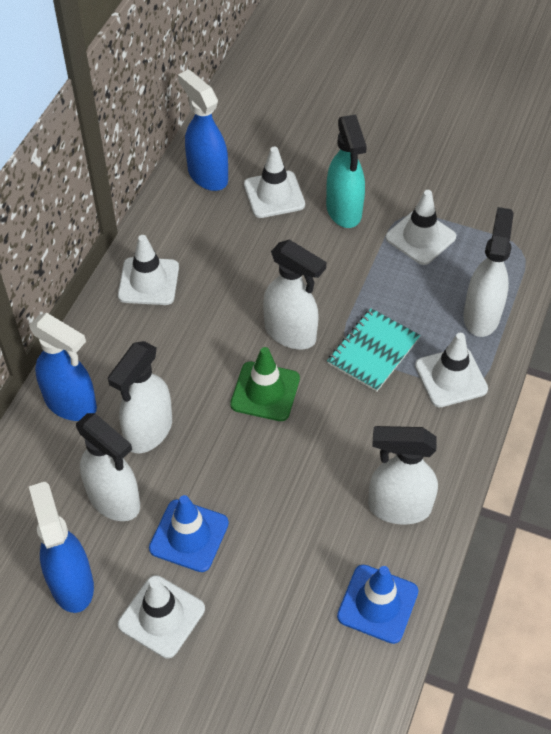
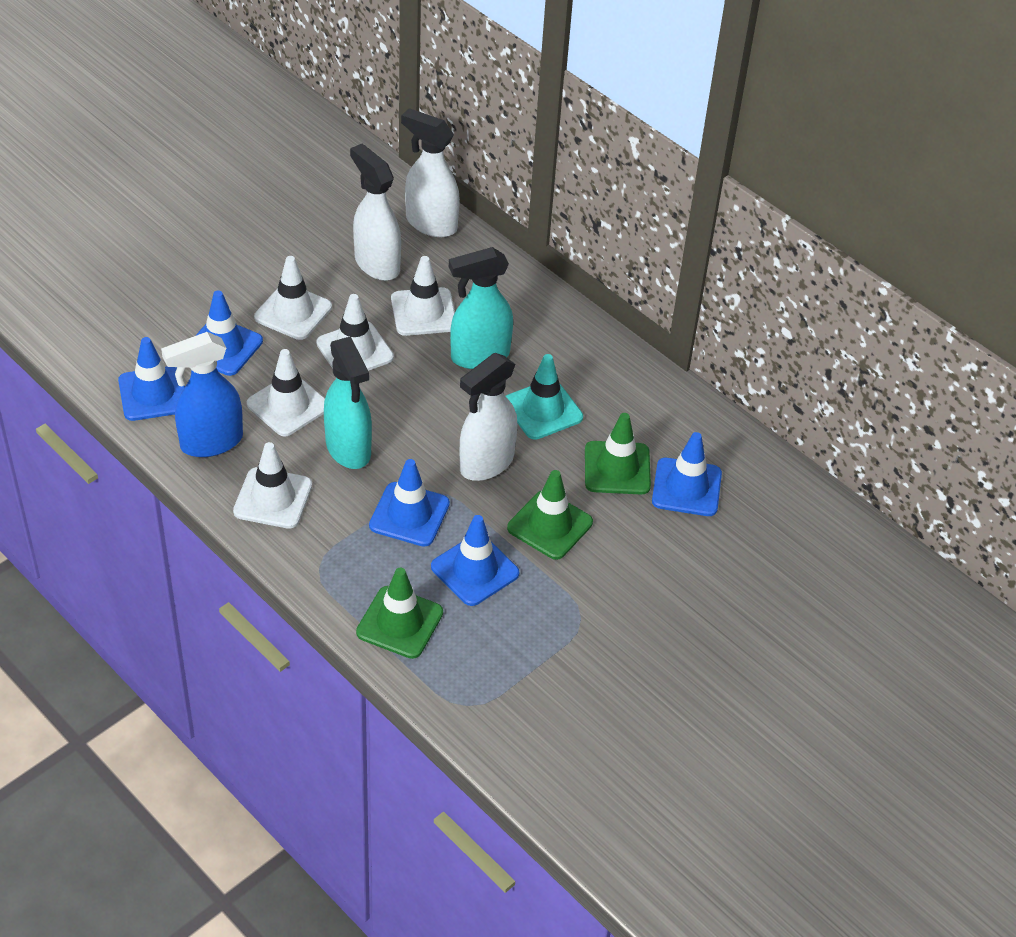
blue spray bottle: 3 -> 1
blue traffic cone: 2 -> 5
green traffic cone: 1 -> 3
turquoise notebook: 1 -> 0
turquoise spray bottle: 1 -> 2
turquoise traffic cone: 0 -> 1
white spray bottle: 5 -> 3

